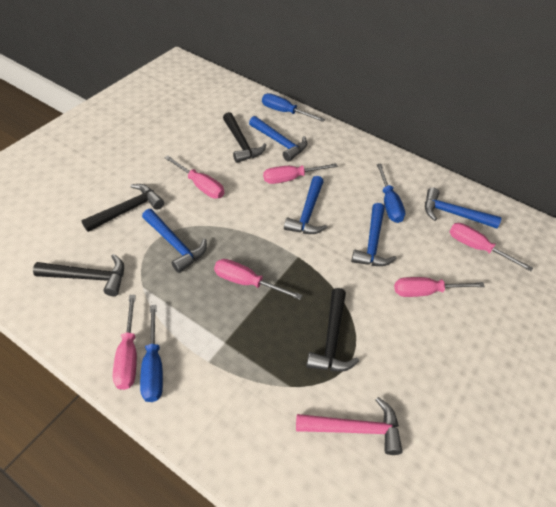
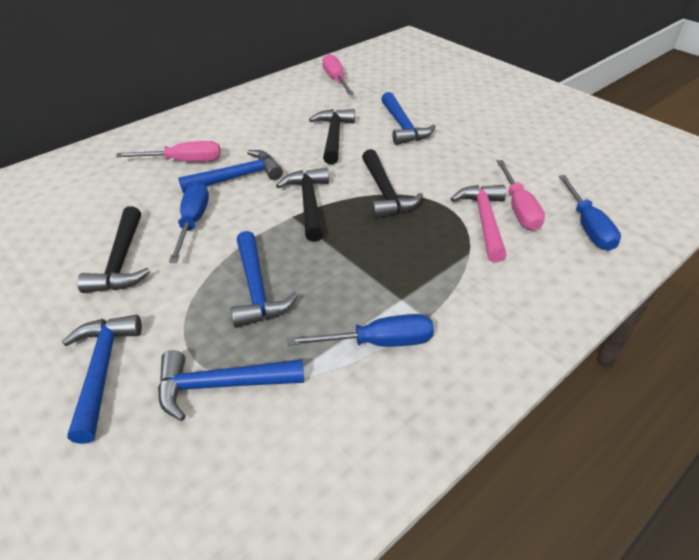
pink screwdriver: 6 -> 3

